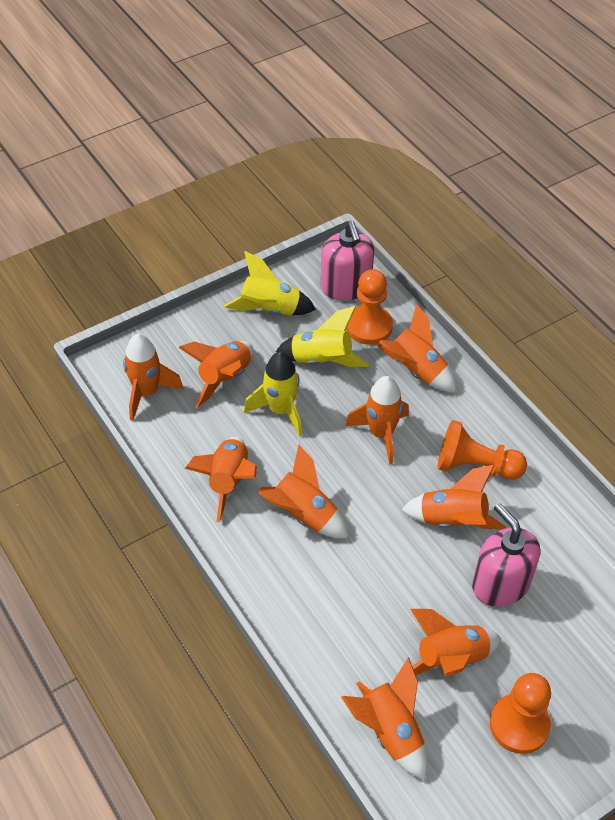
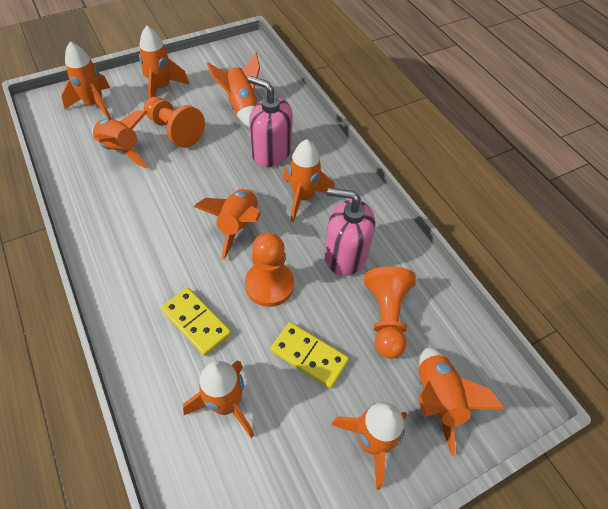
yellow domino: 0 -> 2
yellow rocket: 3 -> 0

